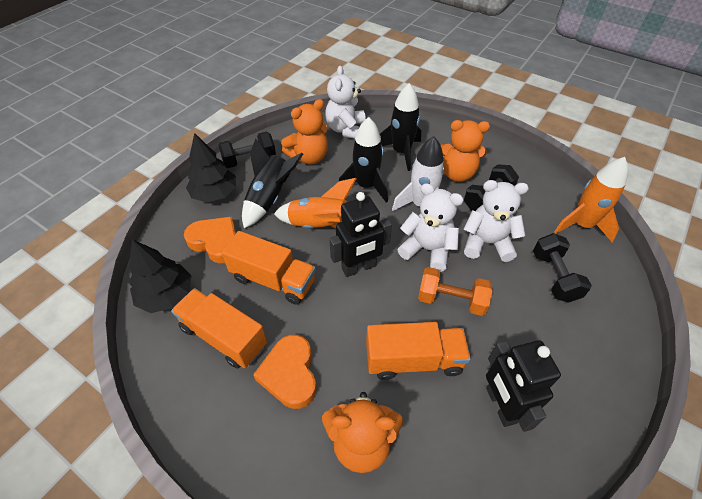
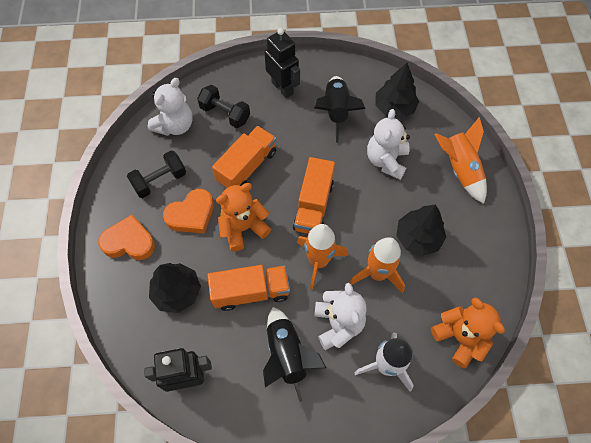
black dumbbell: 3 -> 2
black rocket: 3 -> 2
black tree: 2 -> 3
orange dumbbell: 1 -> 0
orange rocket: 2 -> 3
orange teddy bear: 3 -> 2

